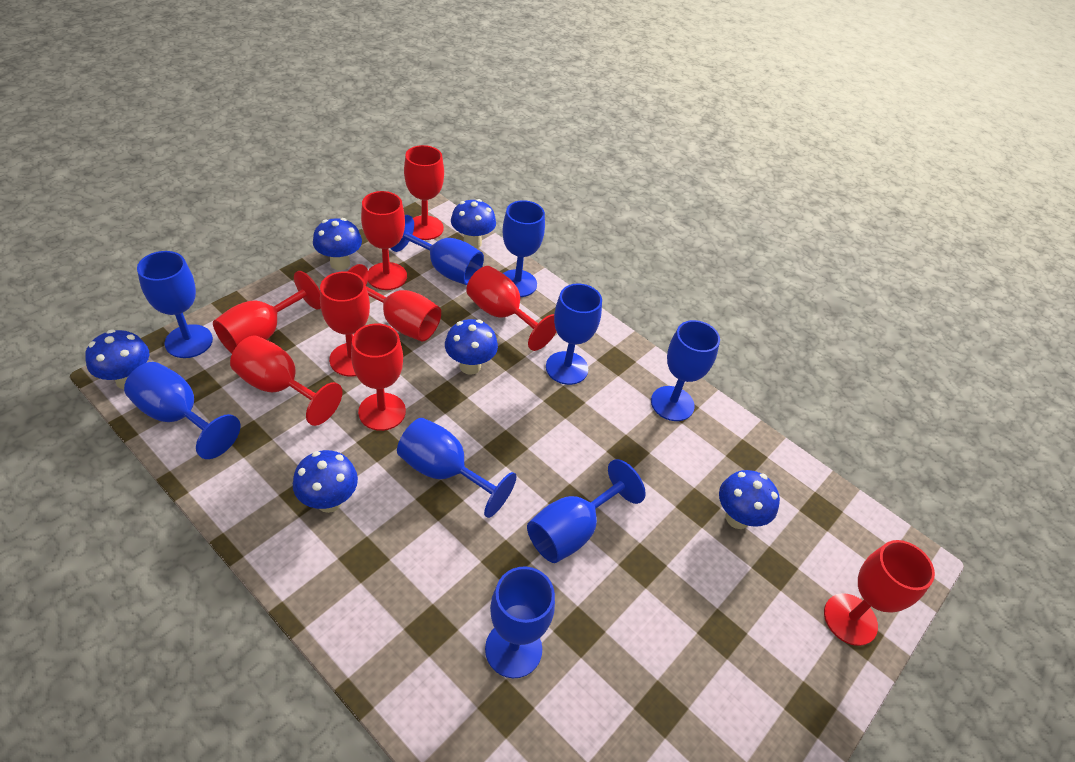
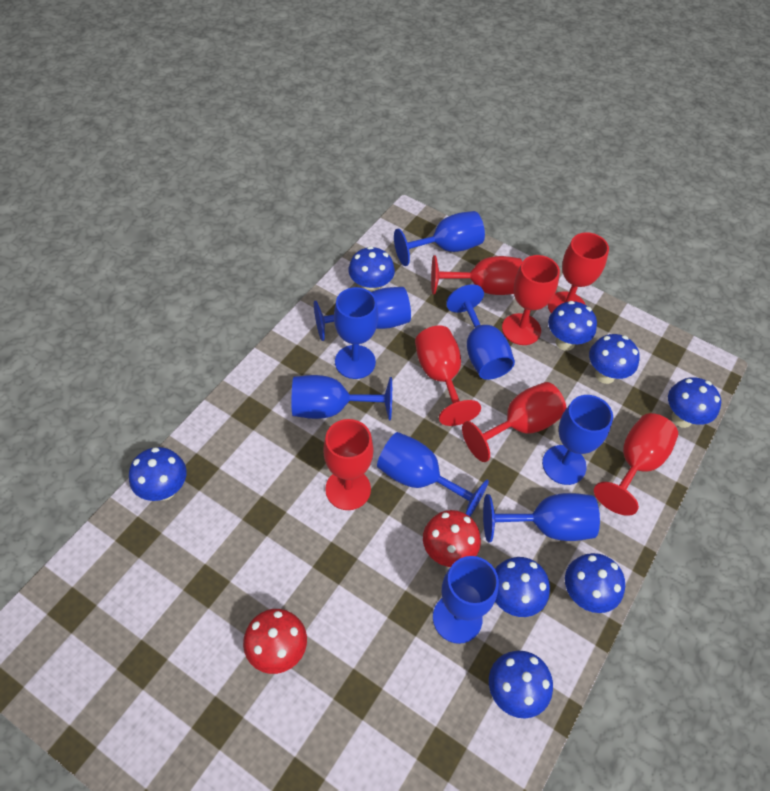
blue mushroom: 6 -> 8
red goblet: 9 -> 7
red mushroom: 0 -> 2

